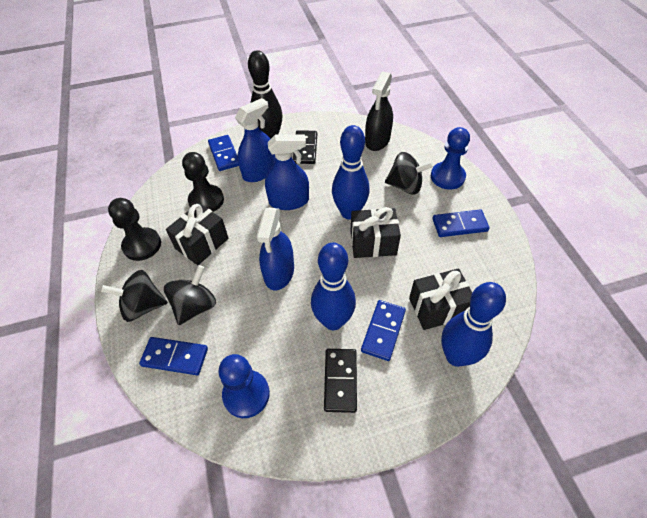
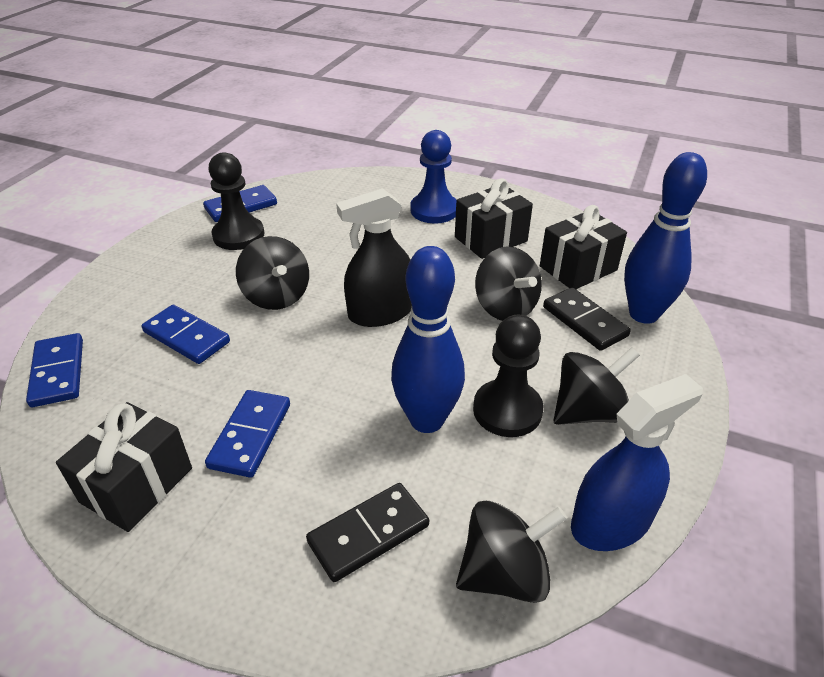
black bowling pin: 1 -> 0
black spinning top: 3 -> 4
blue bowling pin: 3 -> 2
blue pawn: 2 -> 1
blue spray bottle: 3 -> 1

